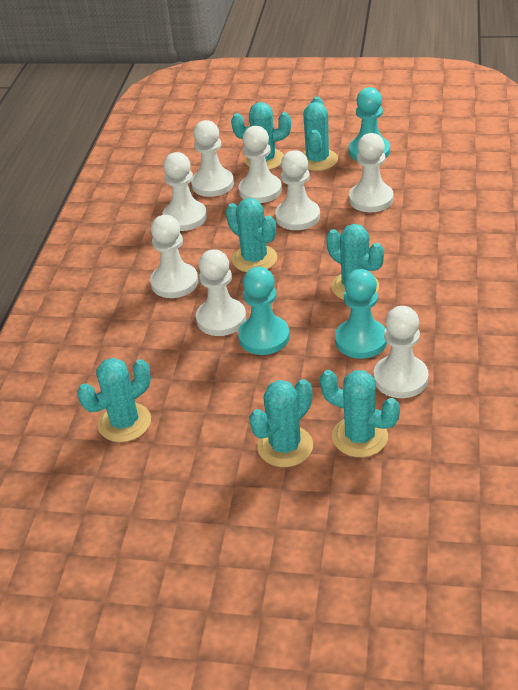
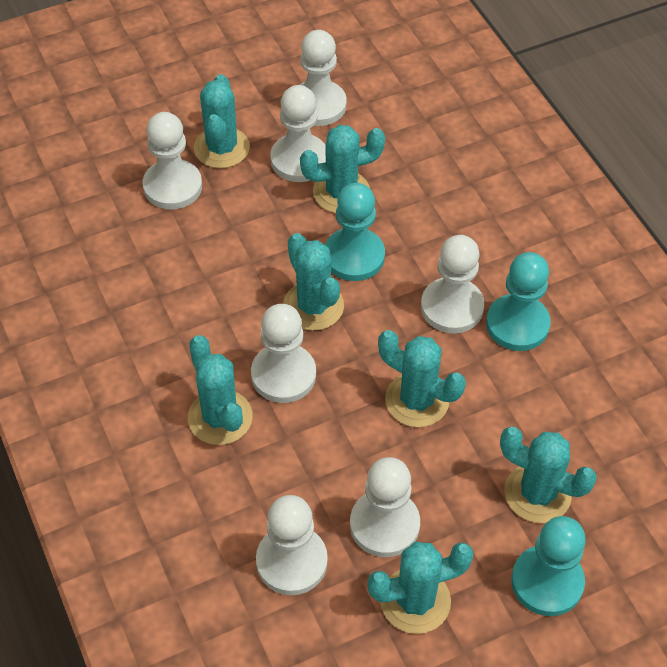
white pawn: 8 -> 7

